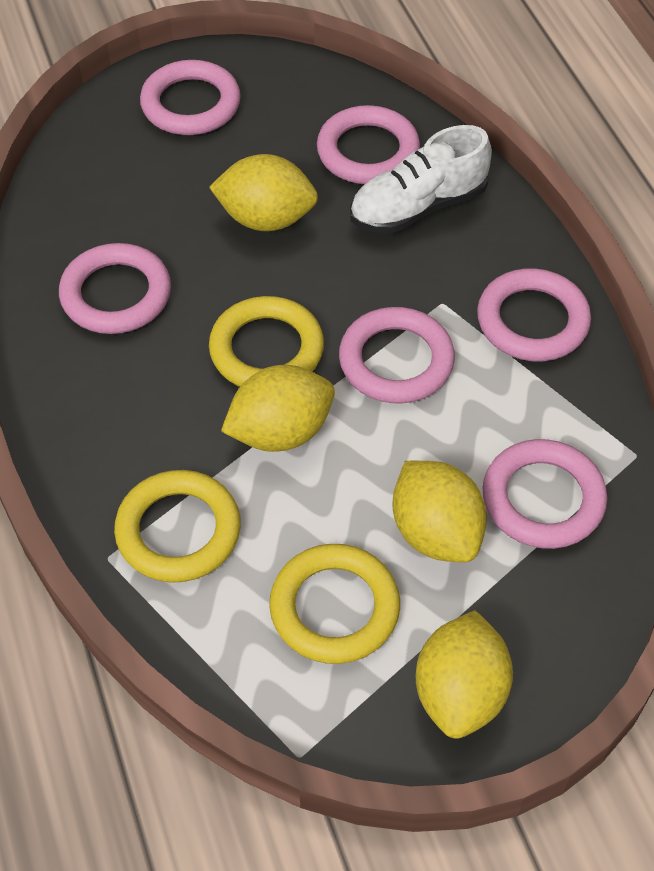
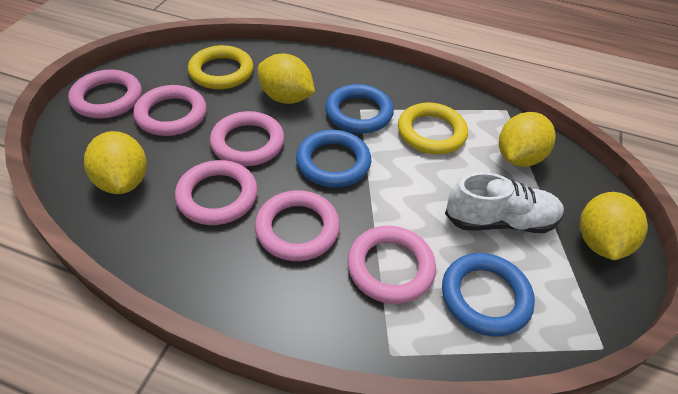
blue ring: 0 -> 3
yellow ring: 3 -> 2

